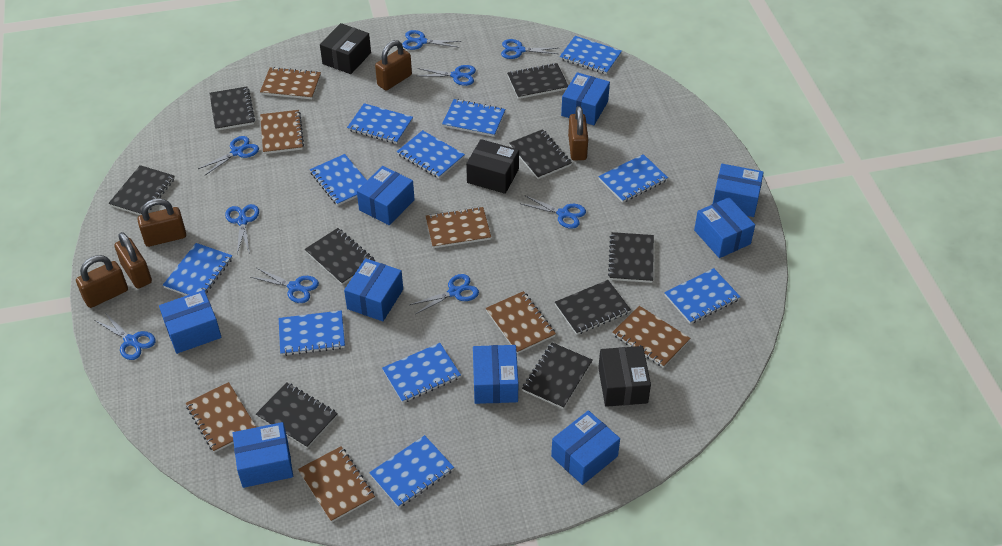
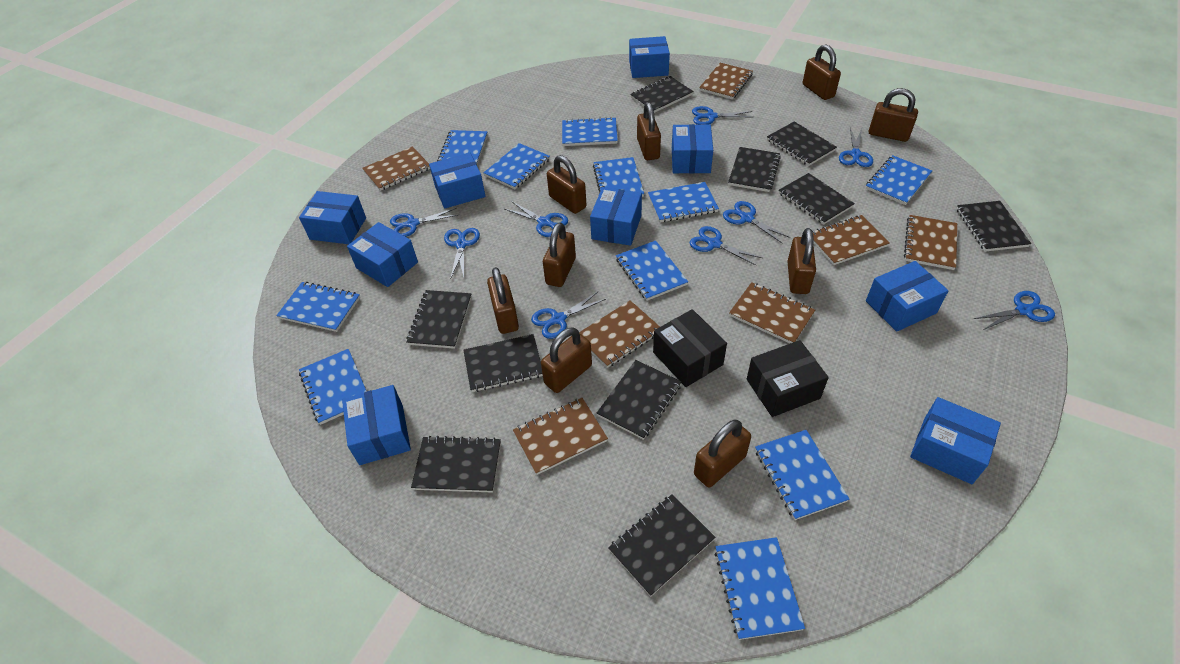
black box: 3 -> 2
black notebook: 9 -> 10
brown padlock: 5 -> 9

